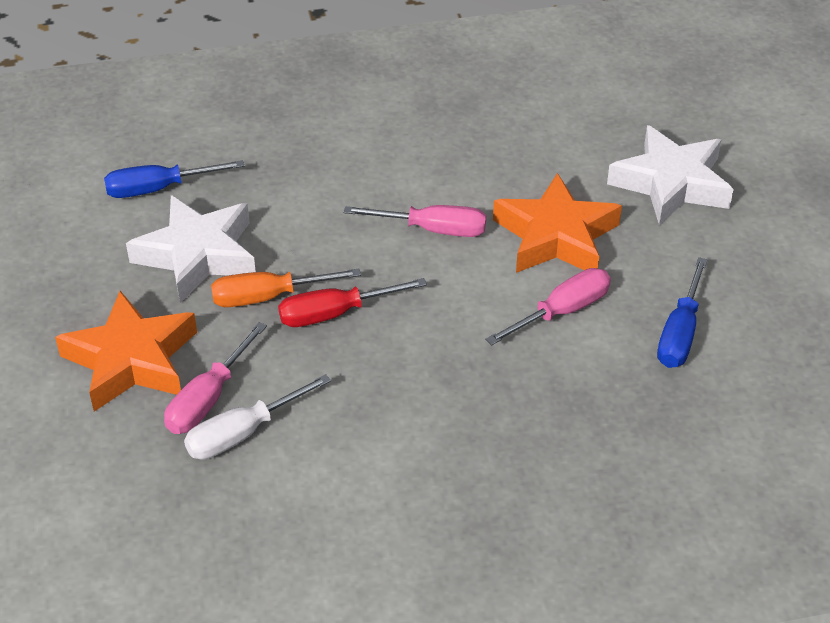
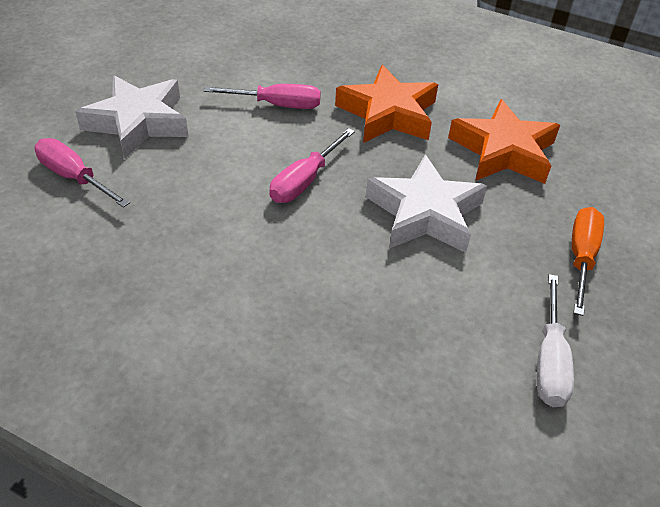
blue screwdriver: 2 -> 0
red screwdriver: 1 -> 0

